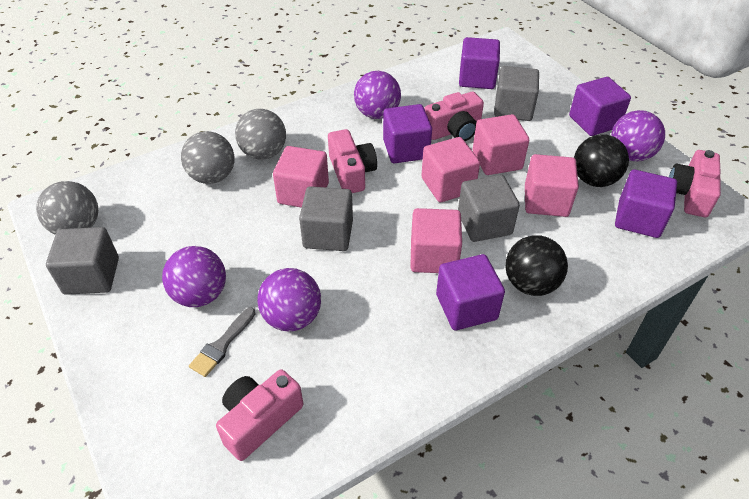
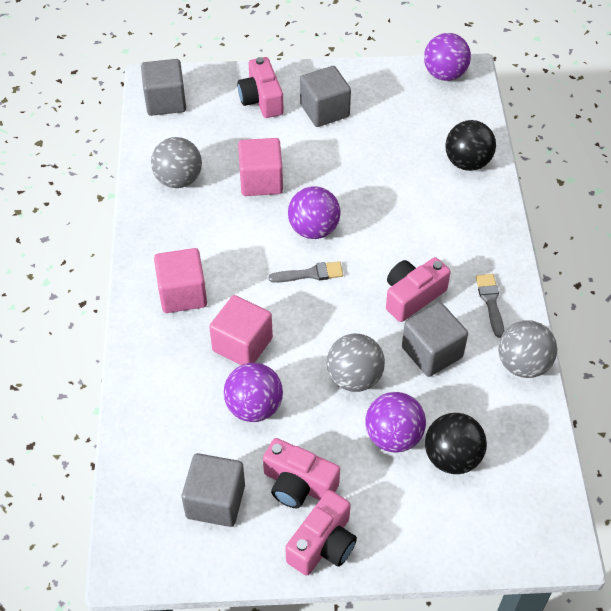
grey brush: 1 -> 2
pink cube: 5 -> 3
purple cube: 5 -> 0

